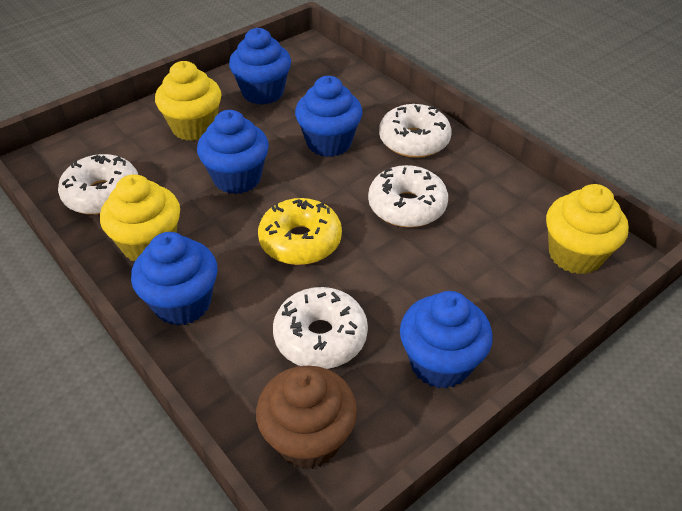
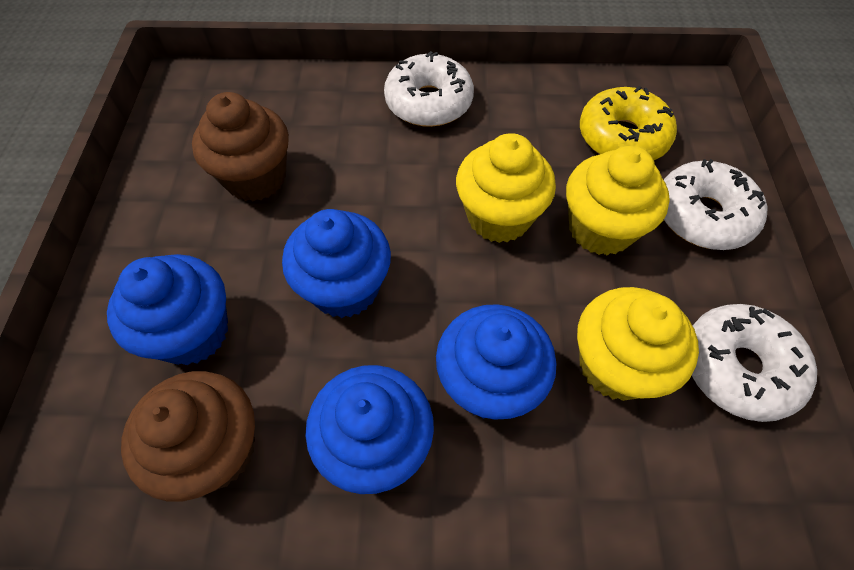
blue cupcake: 5 -> 4
brown cupcake: 1 -> 2
white donut: 4 -> 3

